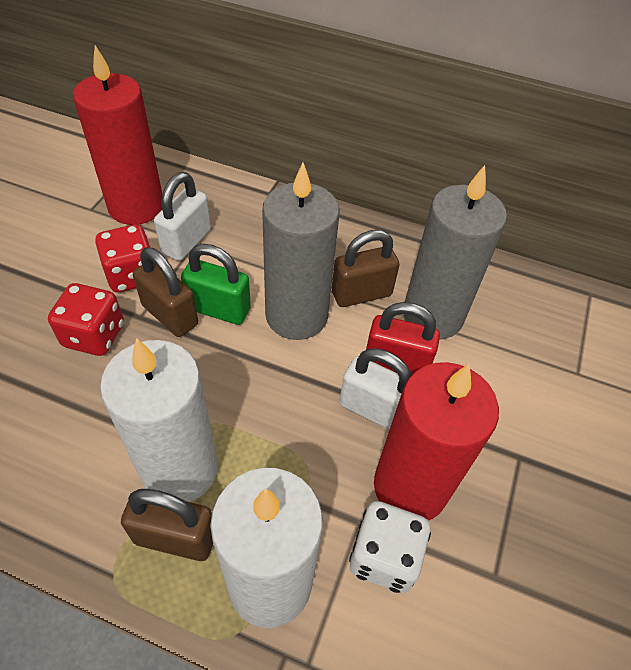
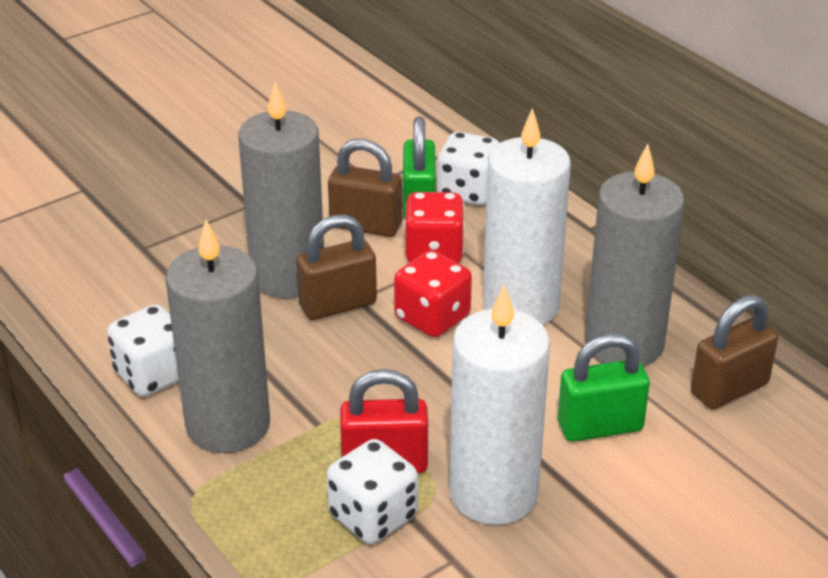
green padlock: 1 -> 2
grey candle: 2 -> 3
red candle: 2 -> 0
white dice: 1 -> 3
white padlock: 2 -> 0

